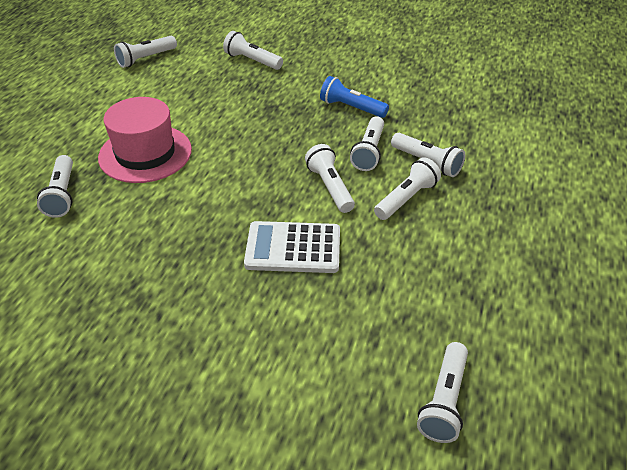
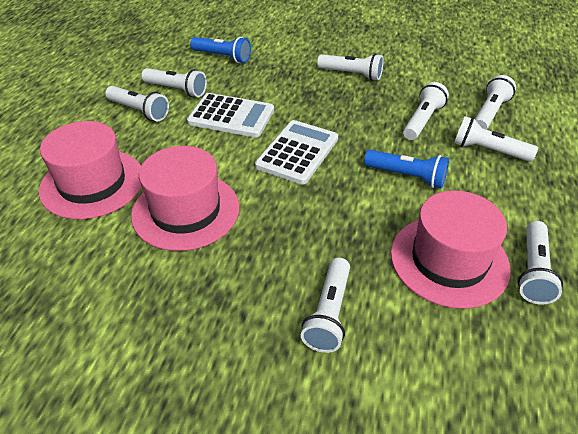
blue flashlight: 1 -> 2
pink hat: 1 -> 3
white calculator: 1 -> 2

